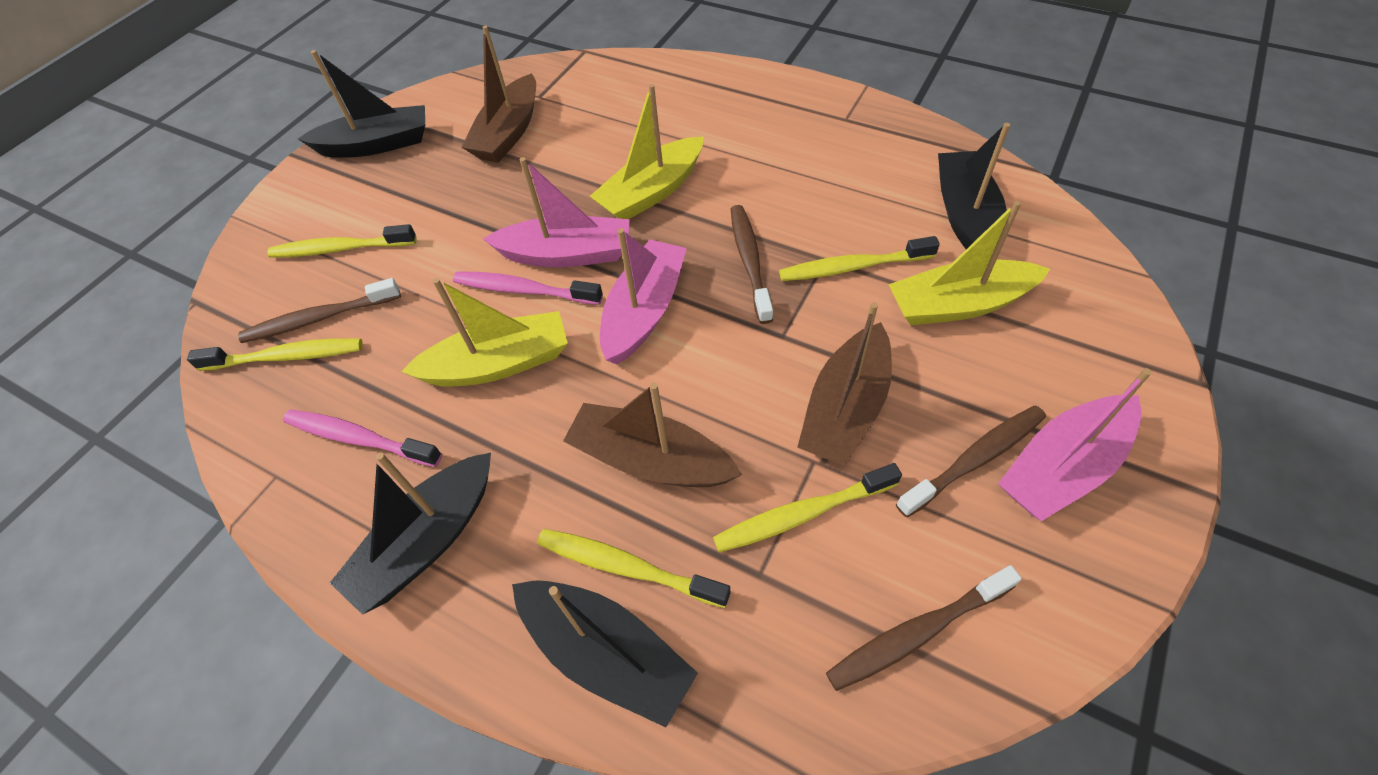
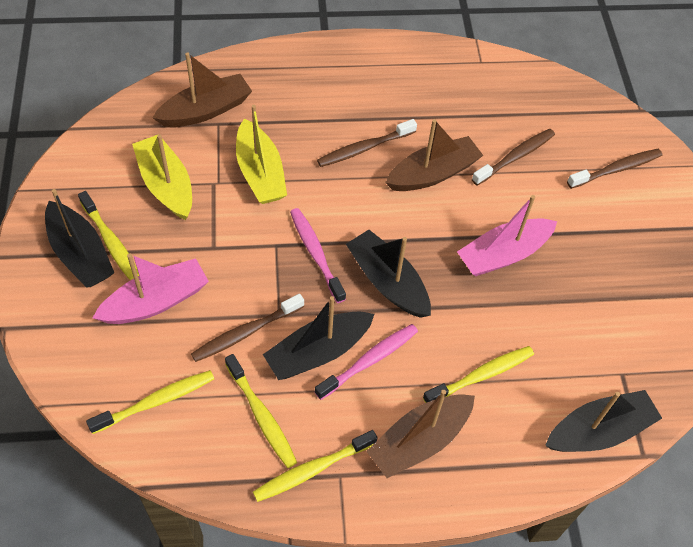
pink boat: 3 -> 2
yellow boat: 3 -> 2

